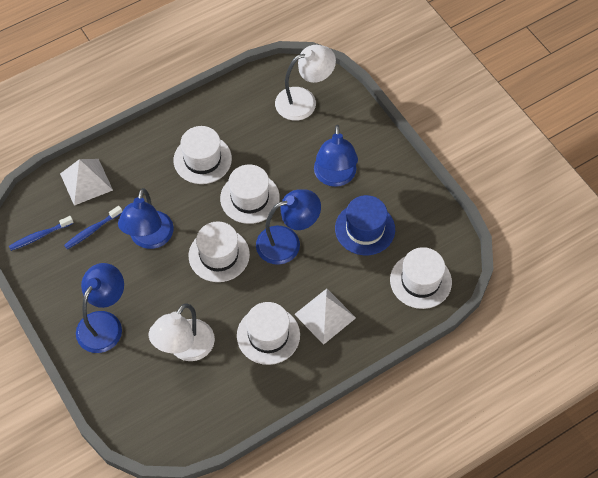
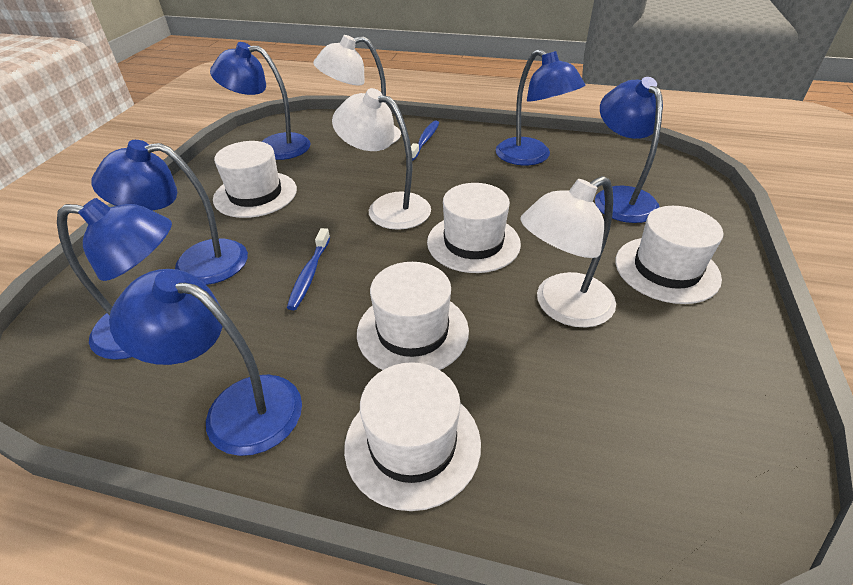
blue hat: 1 -> 0
blue lamp: 4 -> 6
white lamp: 2 -> 3
white pyramid: 2 -> 0

